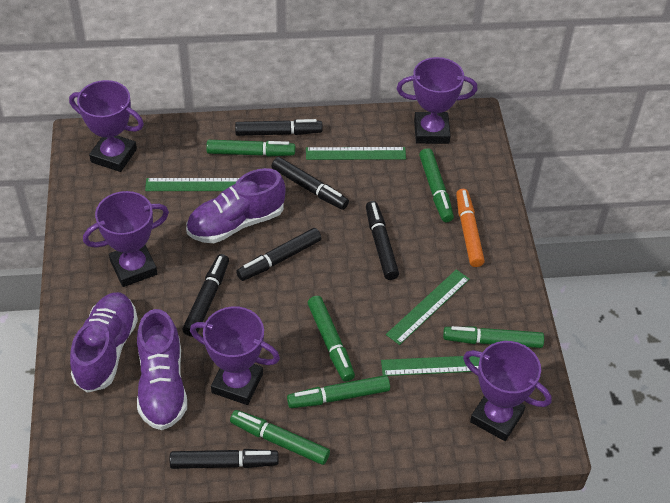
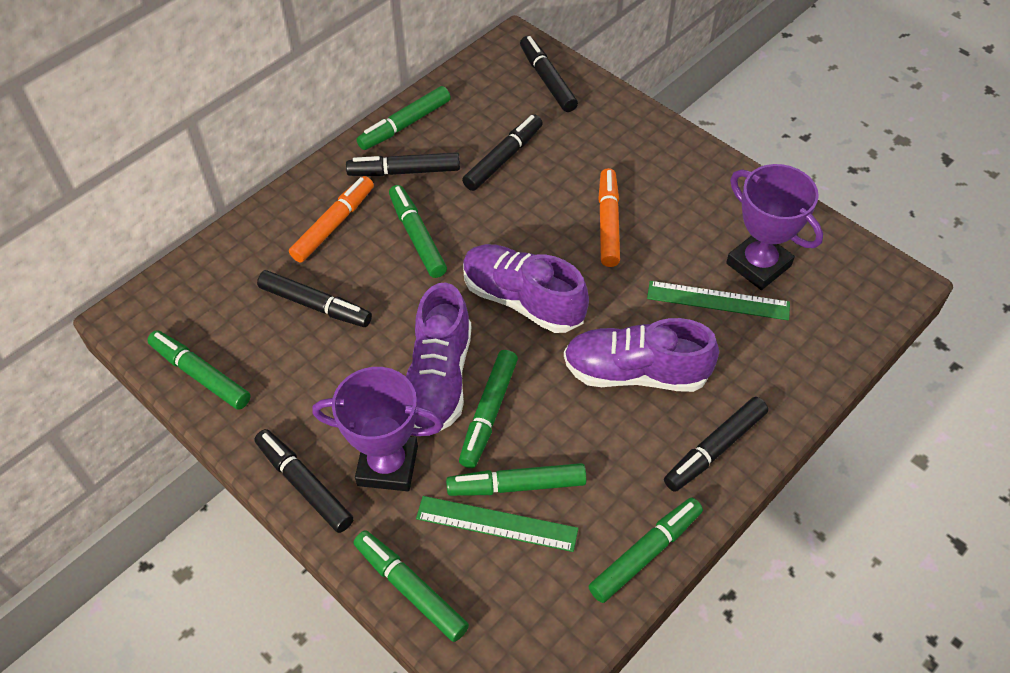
green marker: 6 -> 7
green ruler: 4 -> 2
orange marker: 1 -> 2
purple trophy: 5 -> 2

